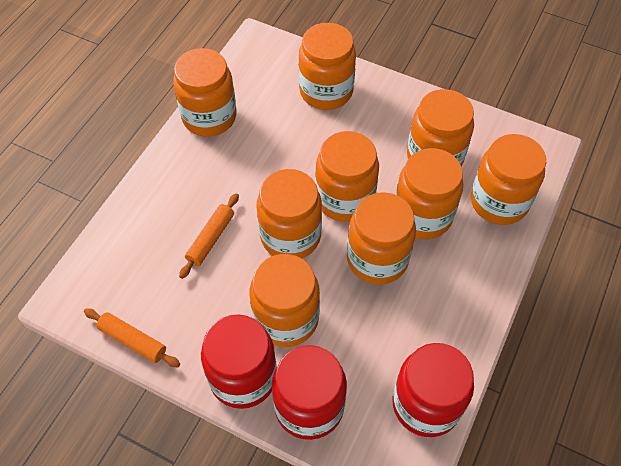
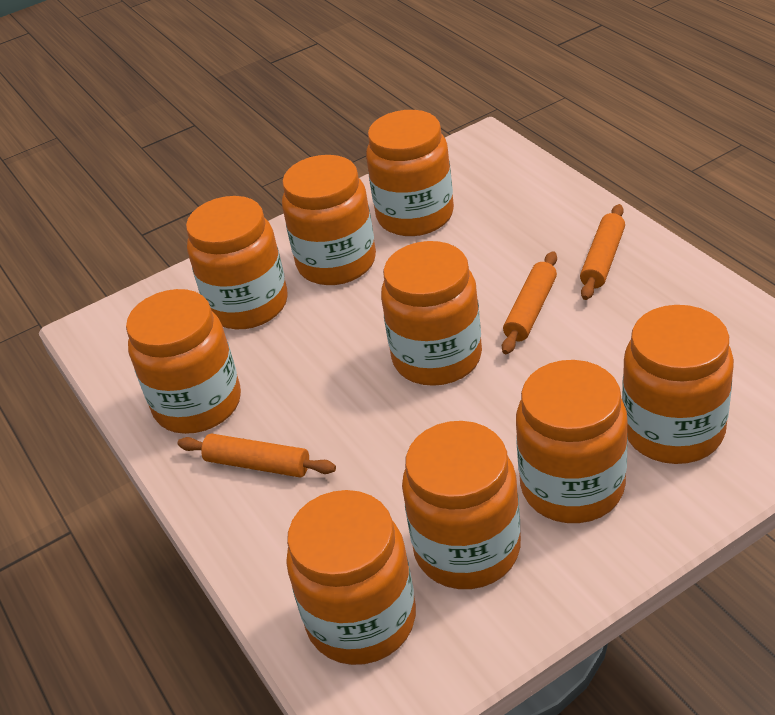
orange rolling pin: 2 -> 3
red jar: 3 -> 0

